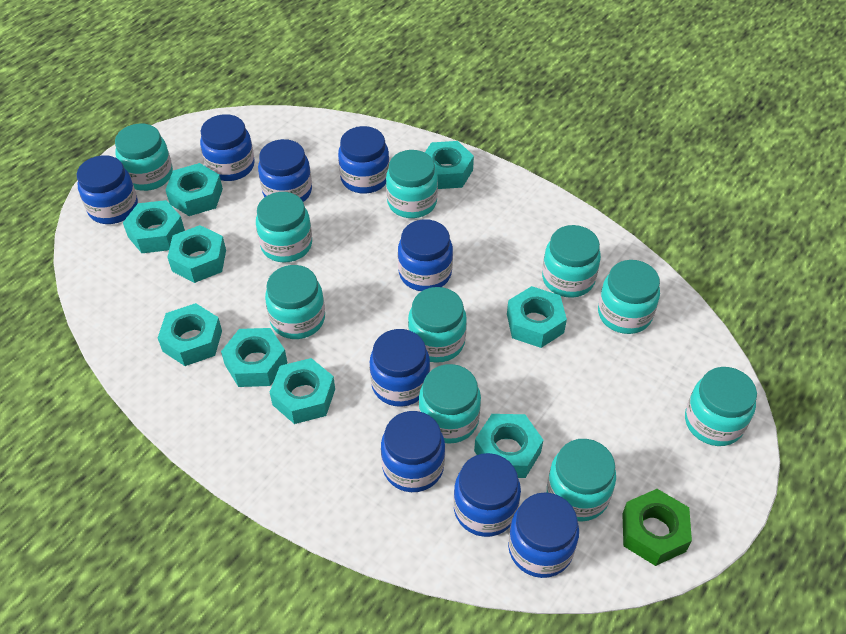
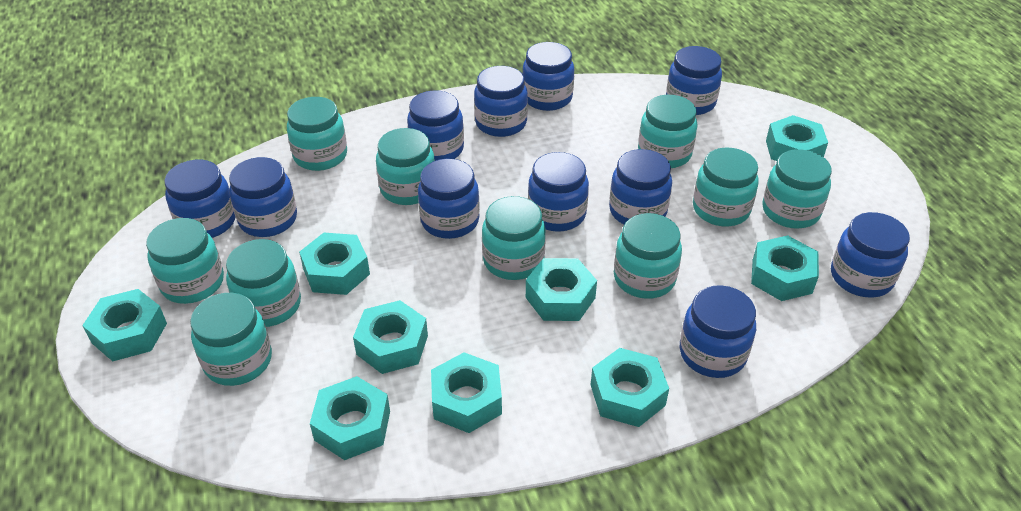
blue jar: 9 -> 11
green nut: 1 -> 0

